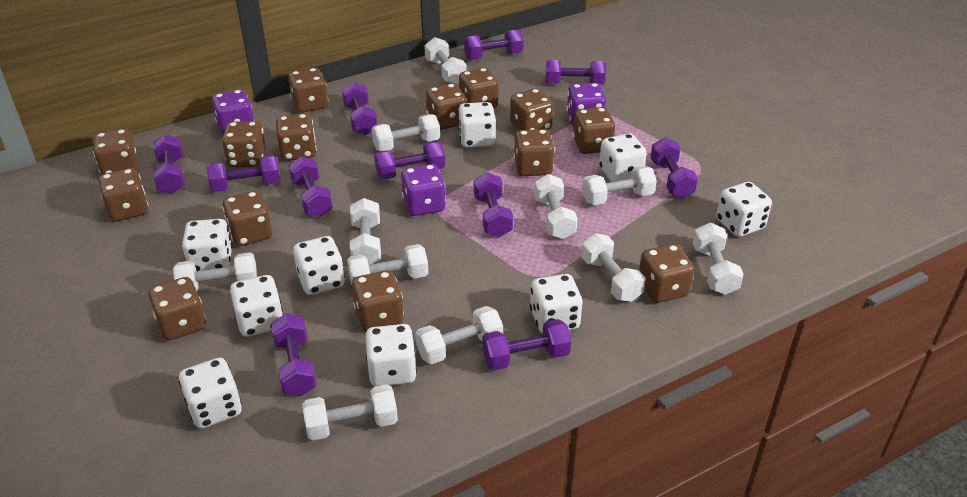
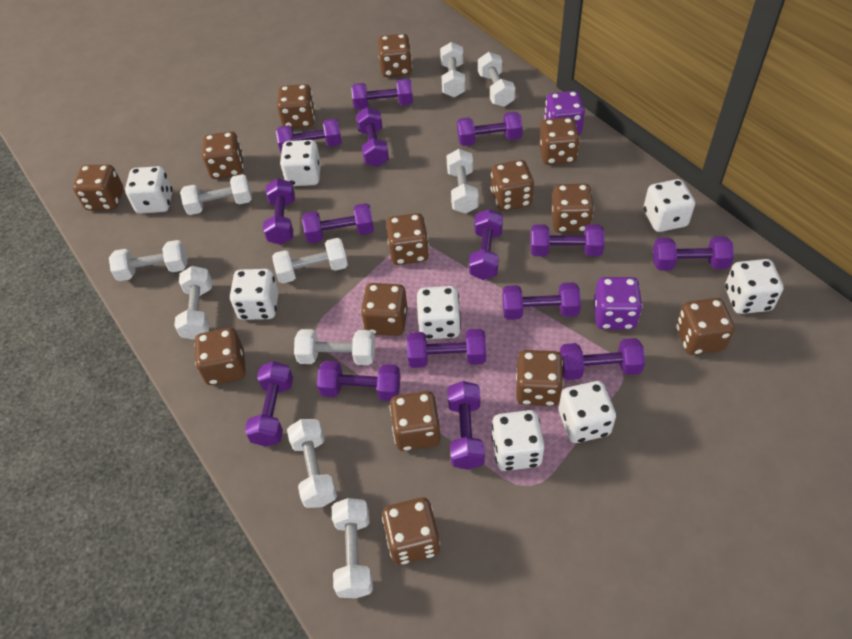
purple dice: 3 -> 2
purple dumbbell: 11 -> 15
white dice: 9 -> 8
white dumbbell: 11 -> 10

